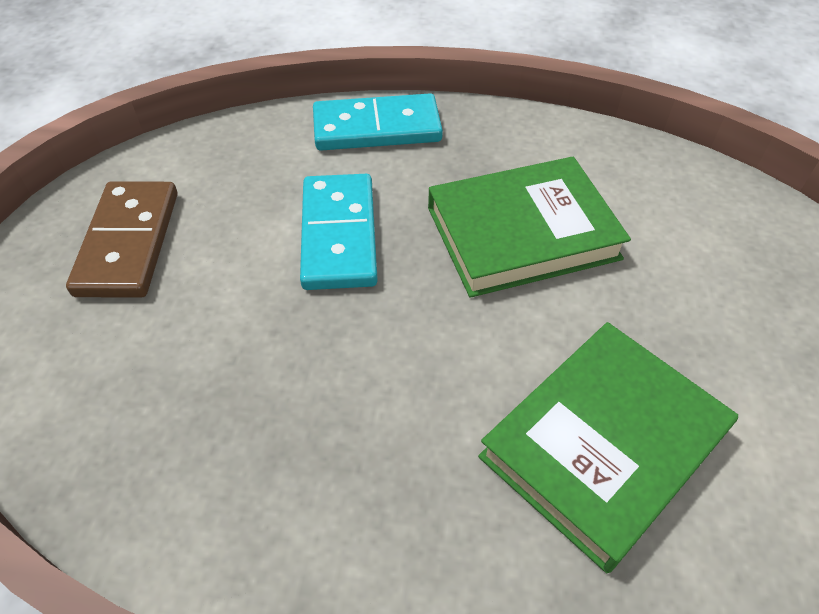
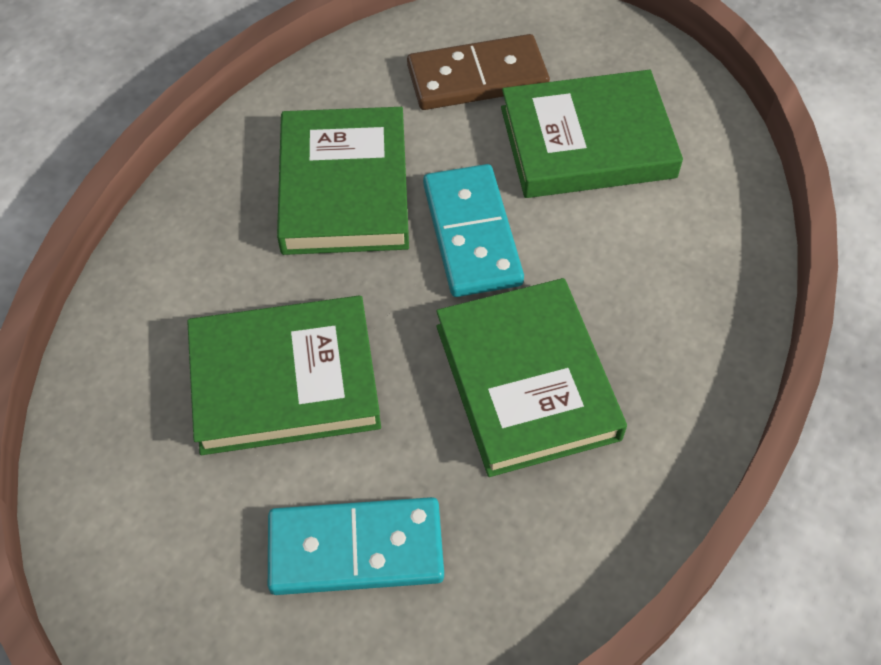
green book: 2 -> 4

